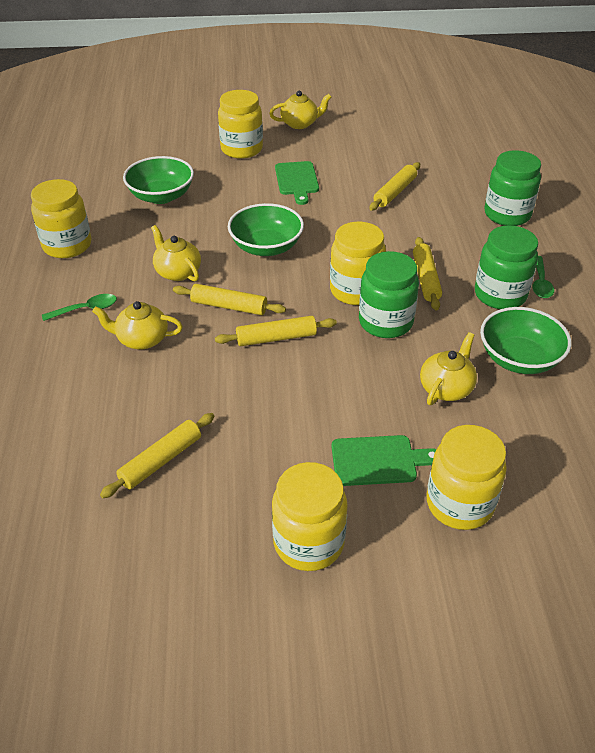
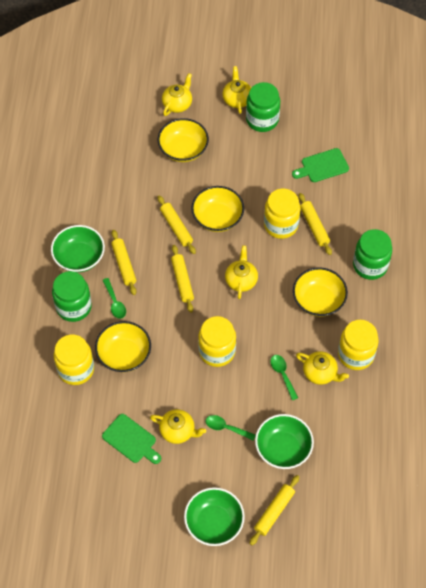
green spoon: 2 -> 3
yellow bowl: 0 -> 4
yellow jar: 5 -> 4
yellow teapot: 4 -> 5

